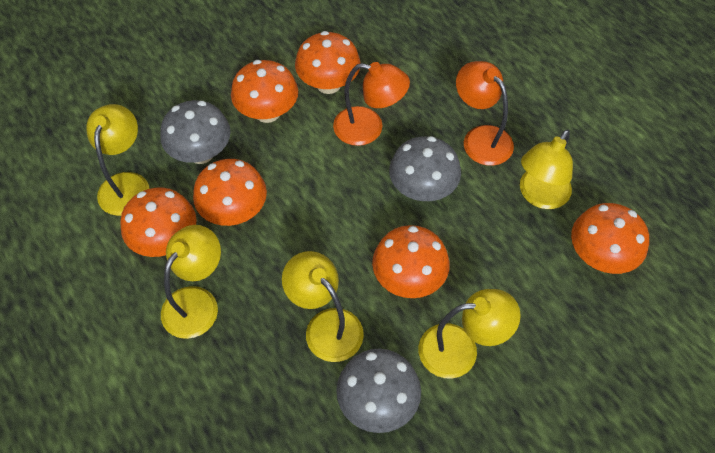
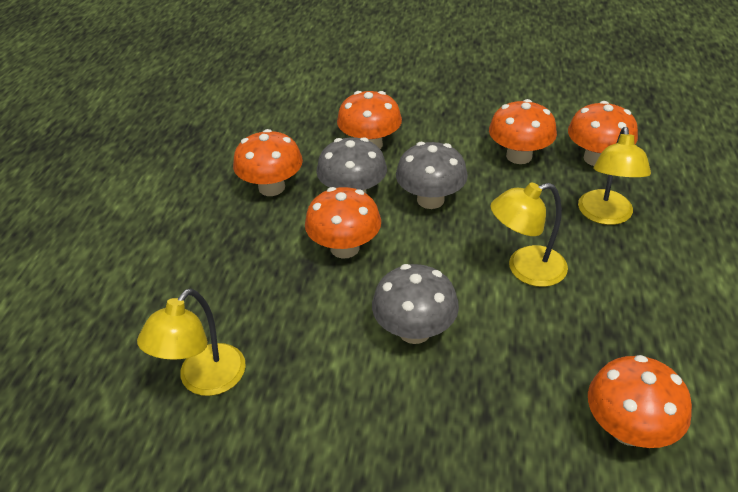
orange lamp: 2 -> 0
yellow lamp: 5 -> 3

